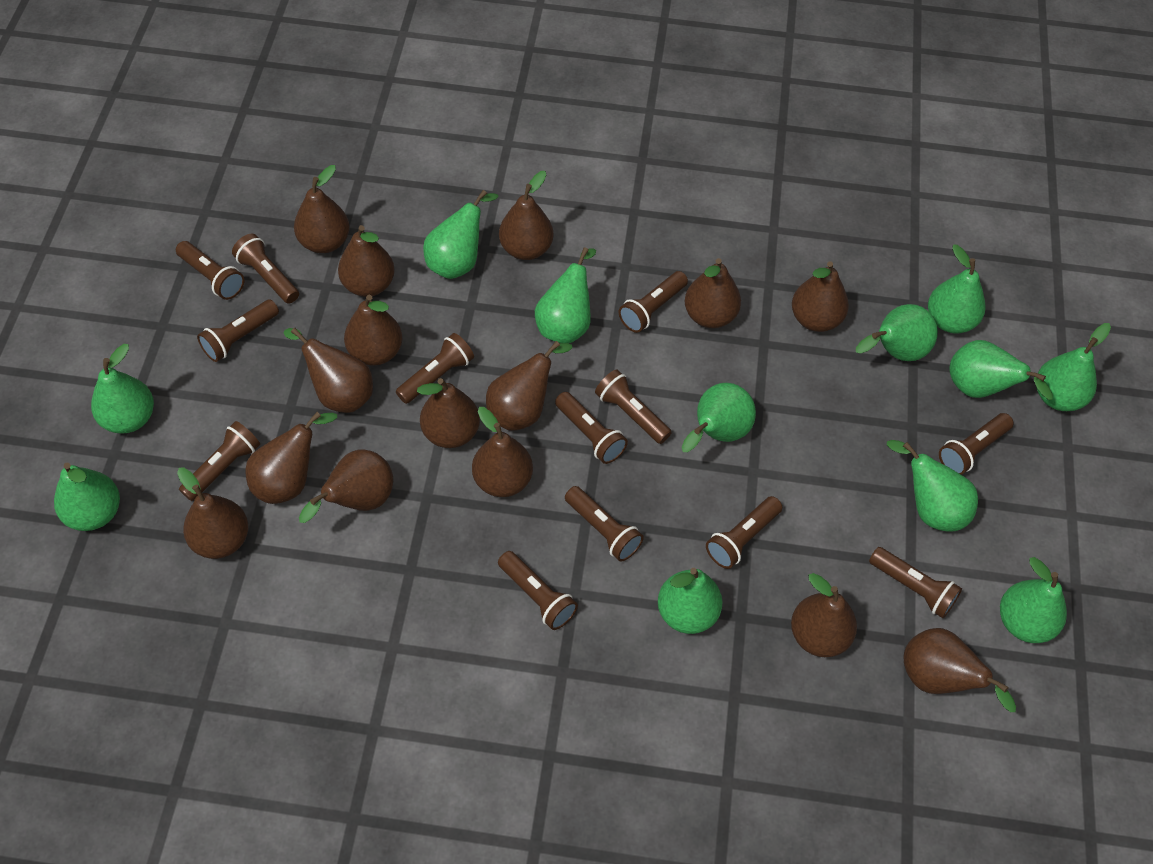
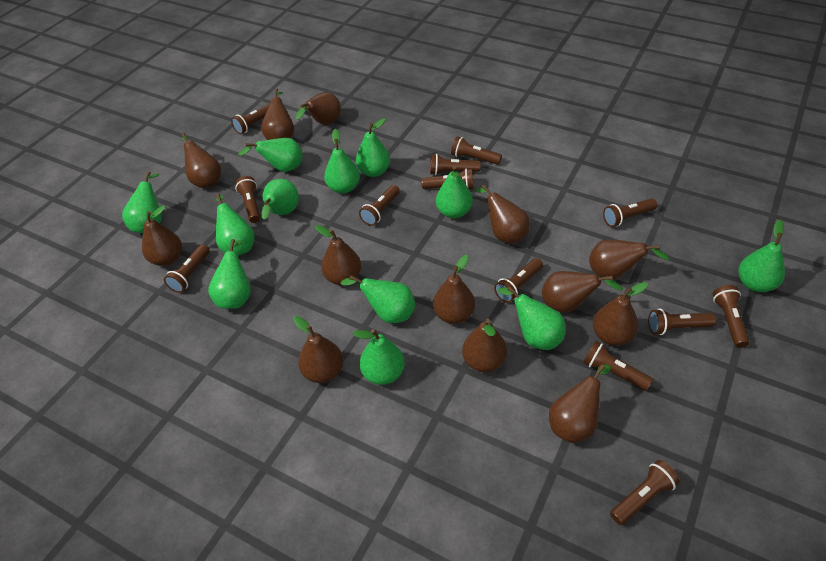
brown pear: 15 -> 13

